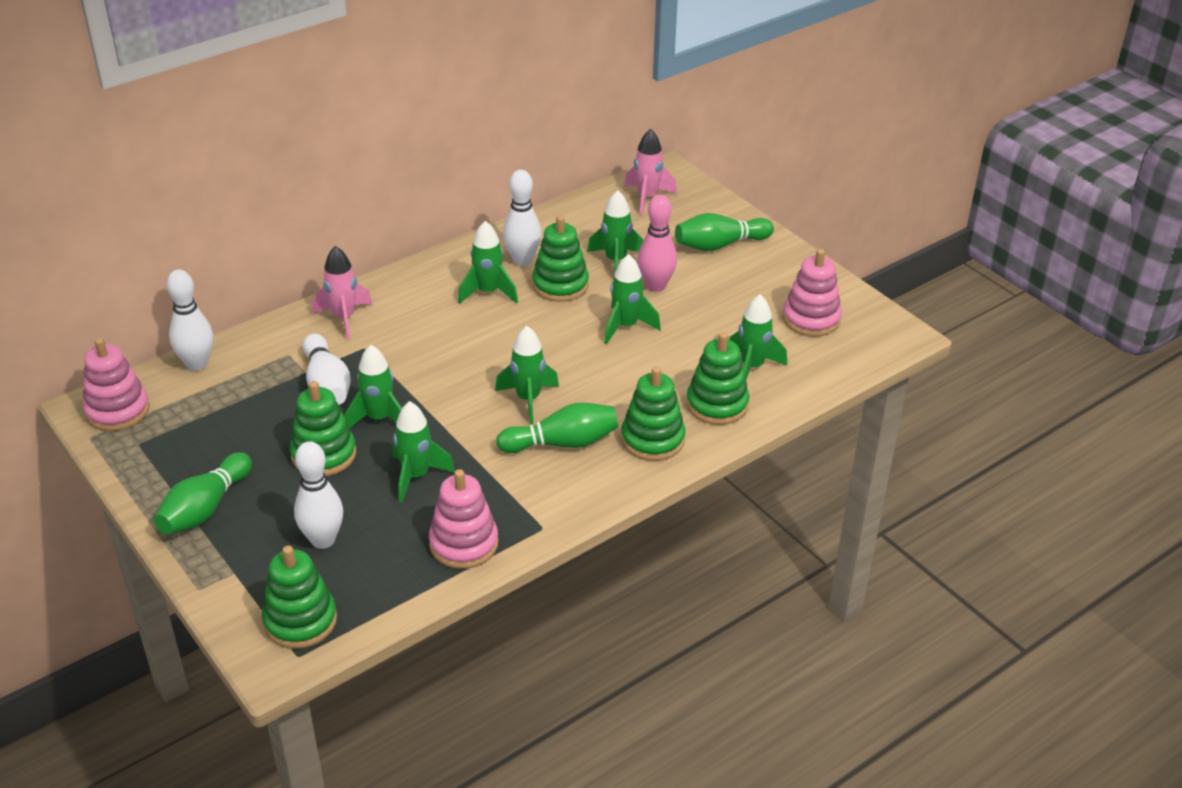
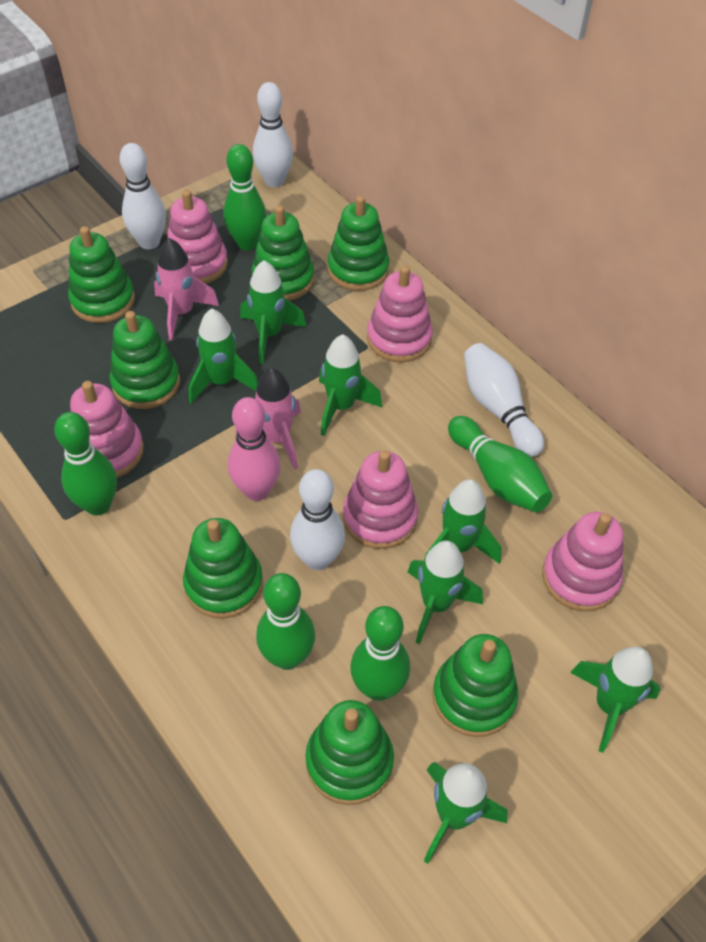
green bowling pin: 3 -> 5
green stacking toy: 5 -> 7
pink stacking toy: 3 -> 5

